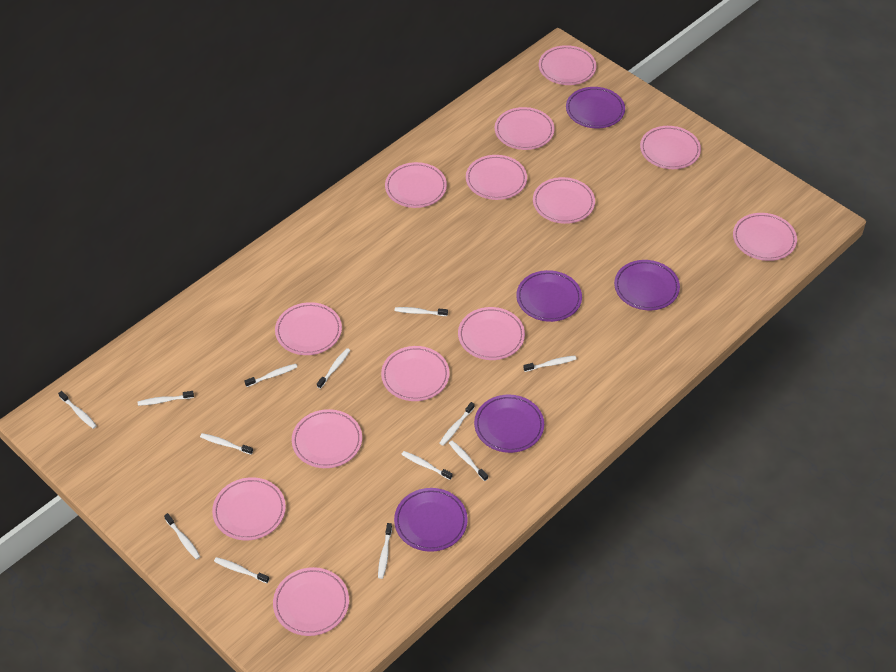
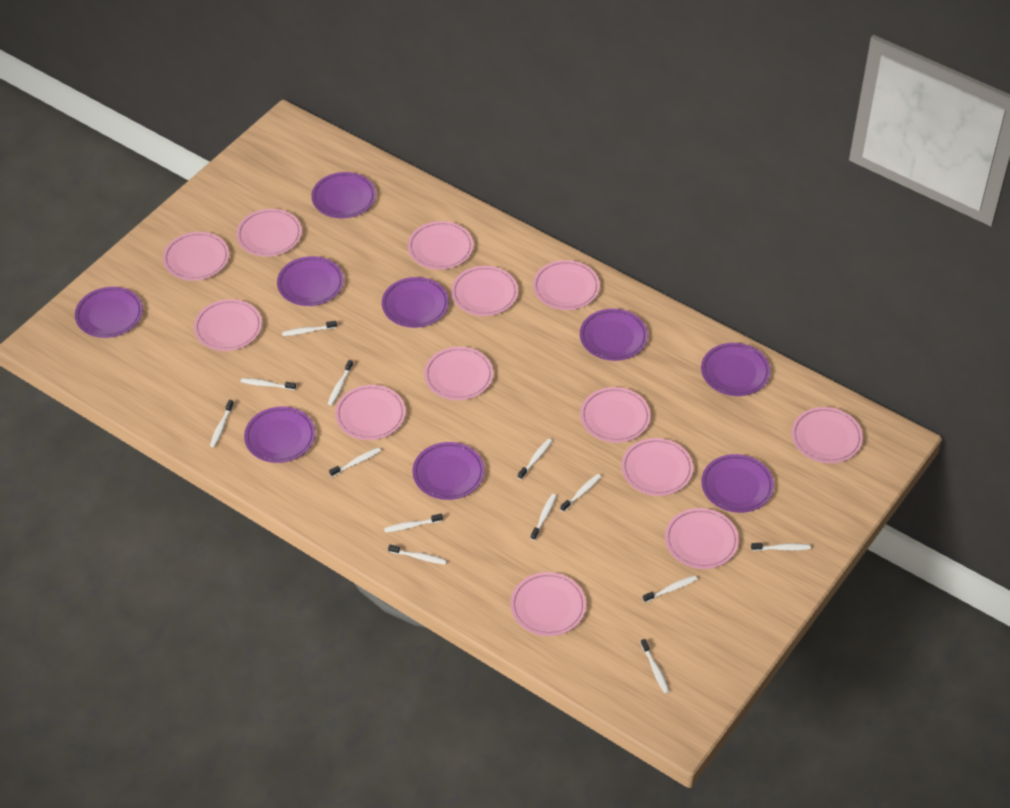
purple plate: 5 -> 9

